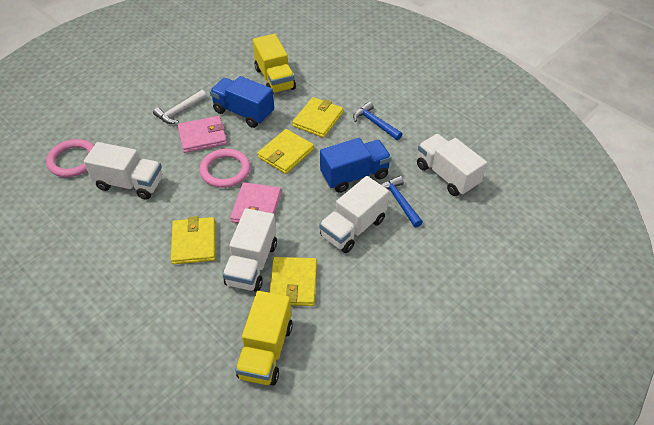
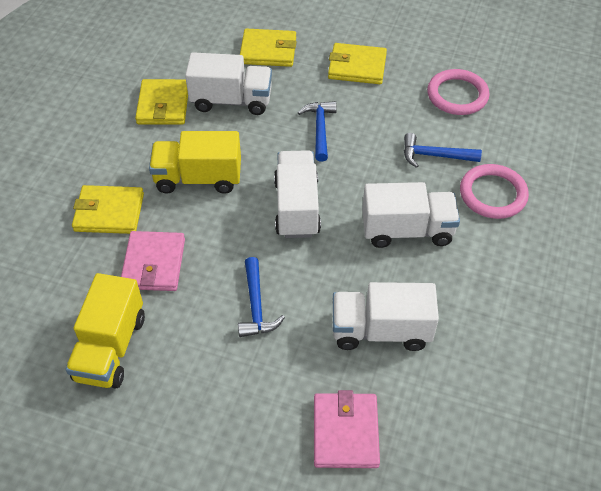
blue hammer: 2 -> 3
blue truck: 2 -> 0
white hammer: 1 -> 0

